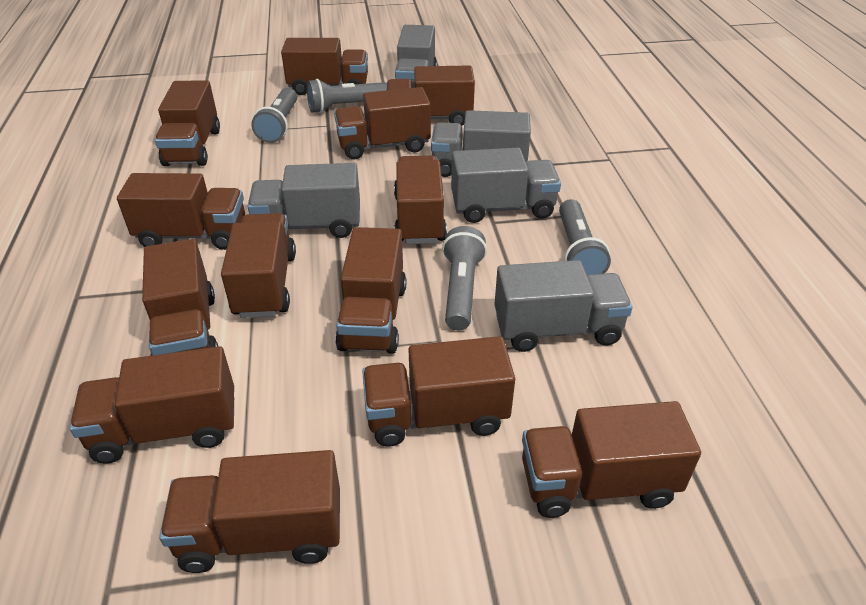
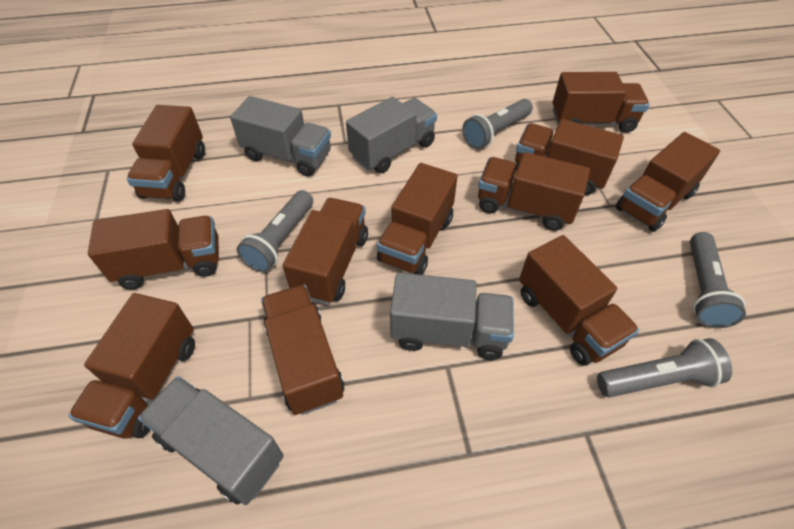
brown truck: 13 -> 11
grey truck: 5 -> 4

